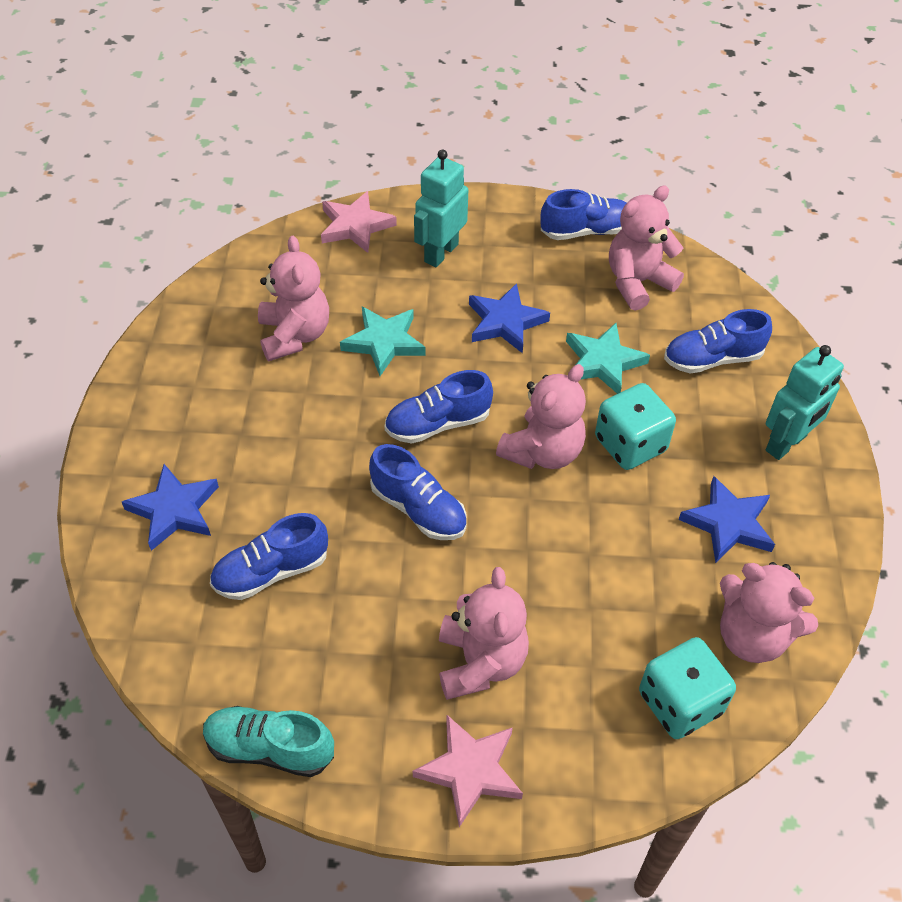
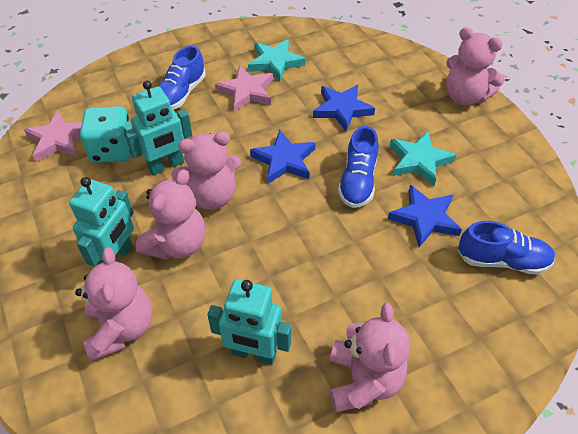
blue shoe: 5 -> 3
turquoise dice: 2 -> 1
turquoise robot: 2 -> 3
turquoise shoe: 1 -> 0

